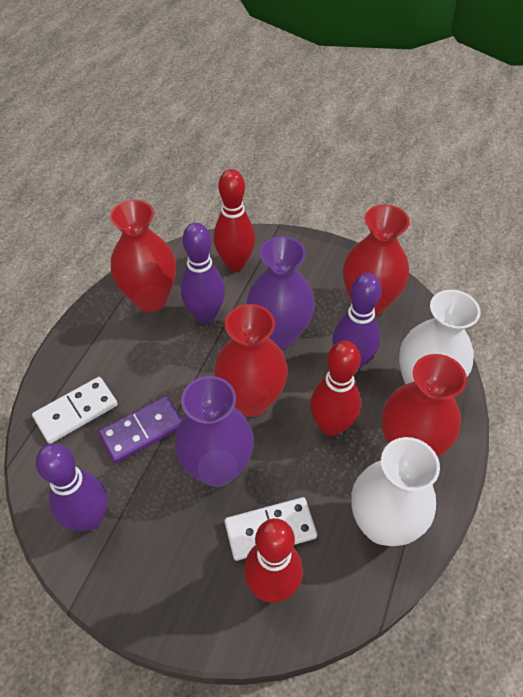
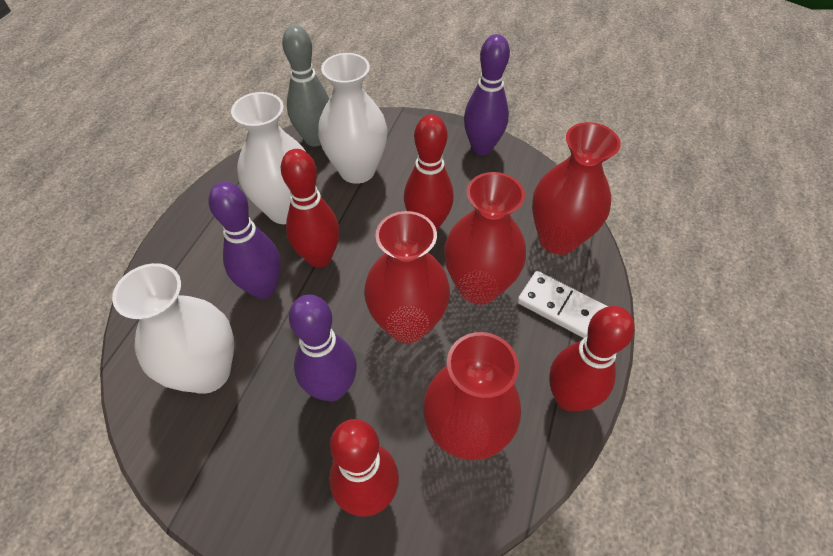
grey bowling pin: 0 -> 1
purple domino: 1 -> 0
purple vase: 2 -> 0
red bowling pin: 3 -> 4
white domino: 2 -> 1
white vase: 2 -> 3

